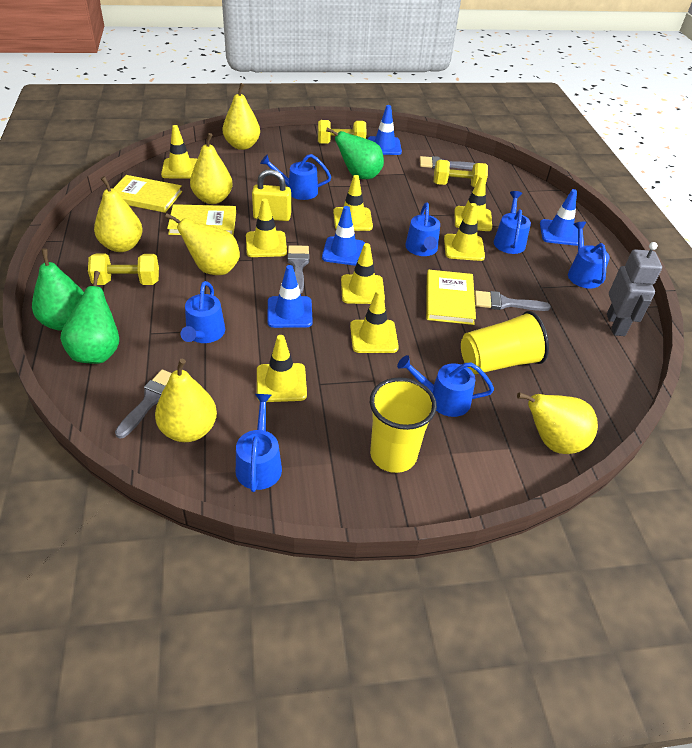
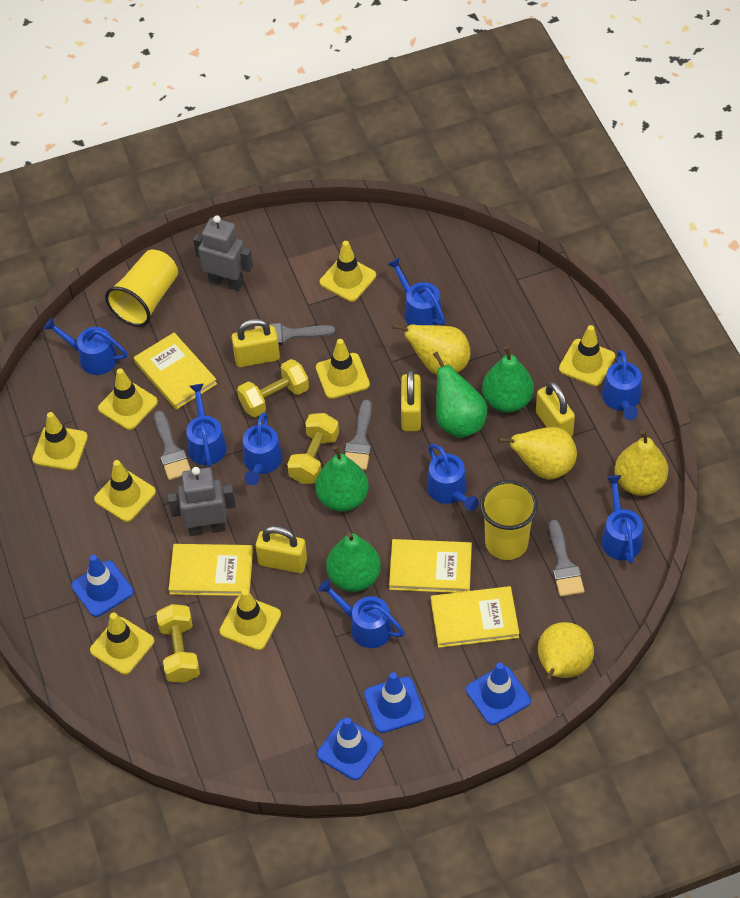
blue watering can: 7 -> 8
green pear: 3 -> 4
grey robot: 1 -> 2
yellow book: 3 -> 4
yellow padlock: 1 -> 4
yellow pear: 6 -> 4

